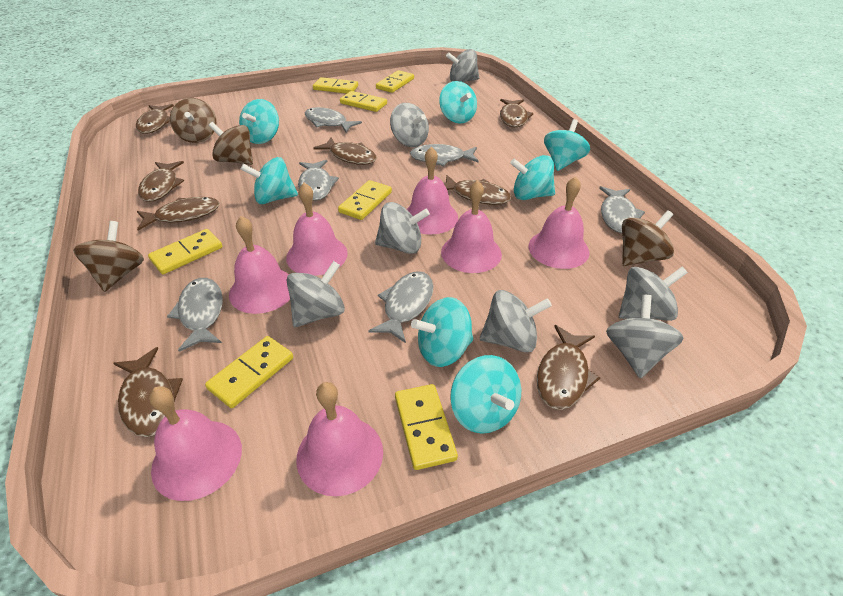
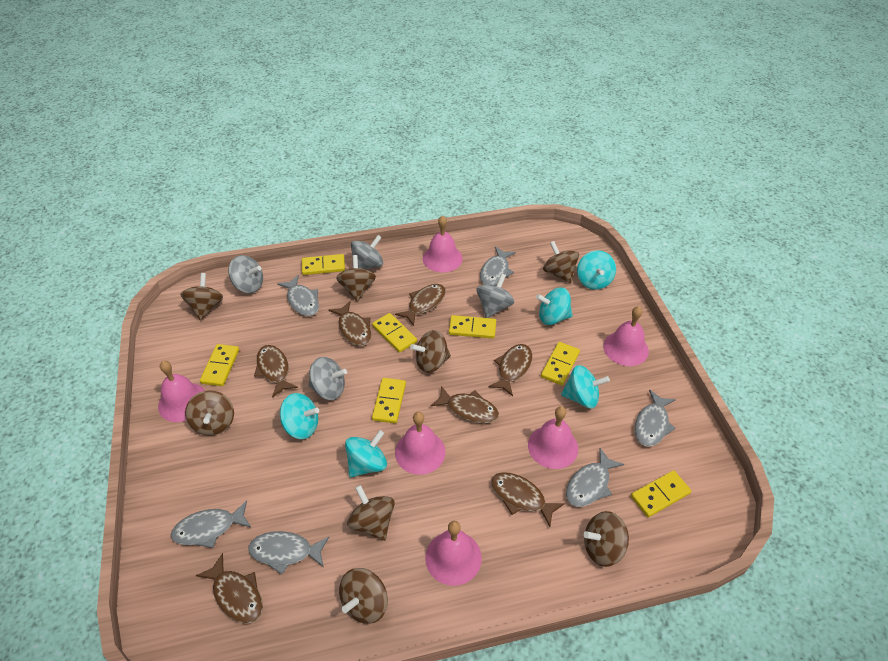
brown fish: 8 -> 7
brown spinning top: 4 -> 8
grey spinning top: 7 -> 4
pink bell: 7 -> 6
turquoise spinning top: 7 -> 5

